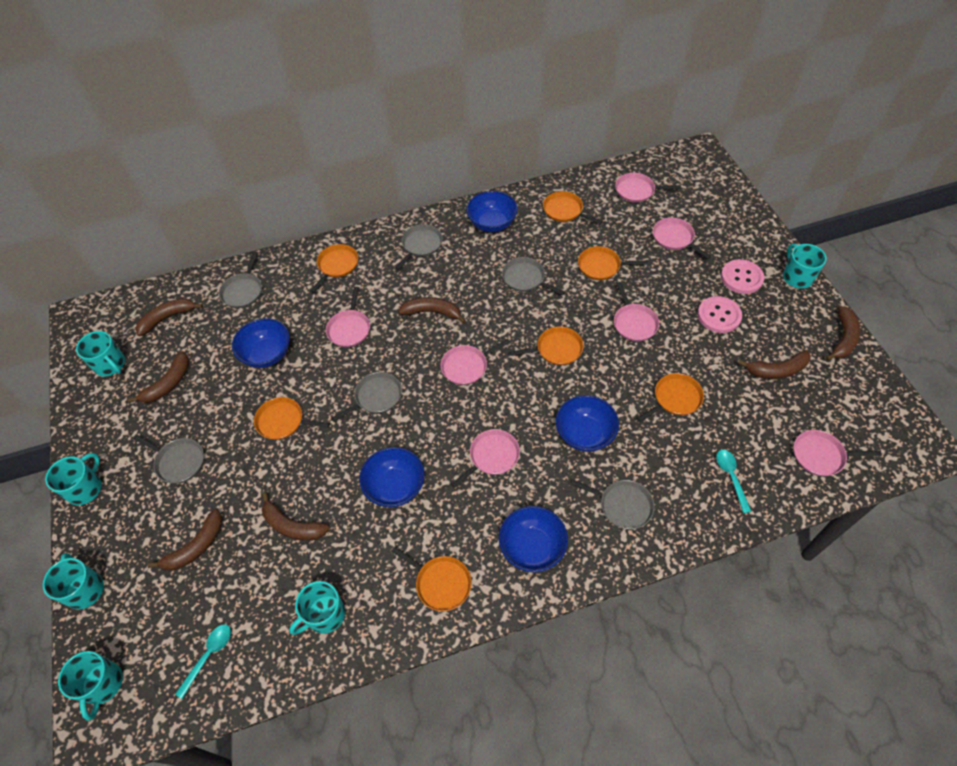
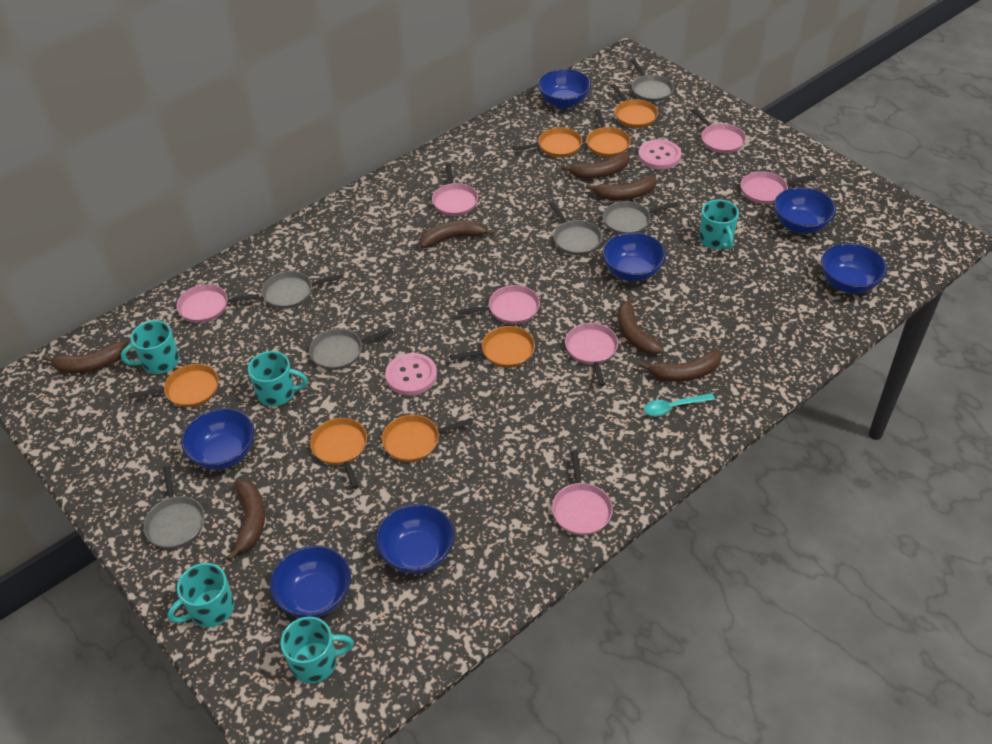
blue bowl: 5 -> 7
turquoise mug: 6 -> 5
turquoise spoon: 2 -> 1

